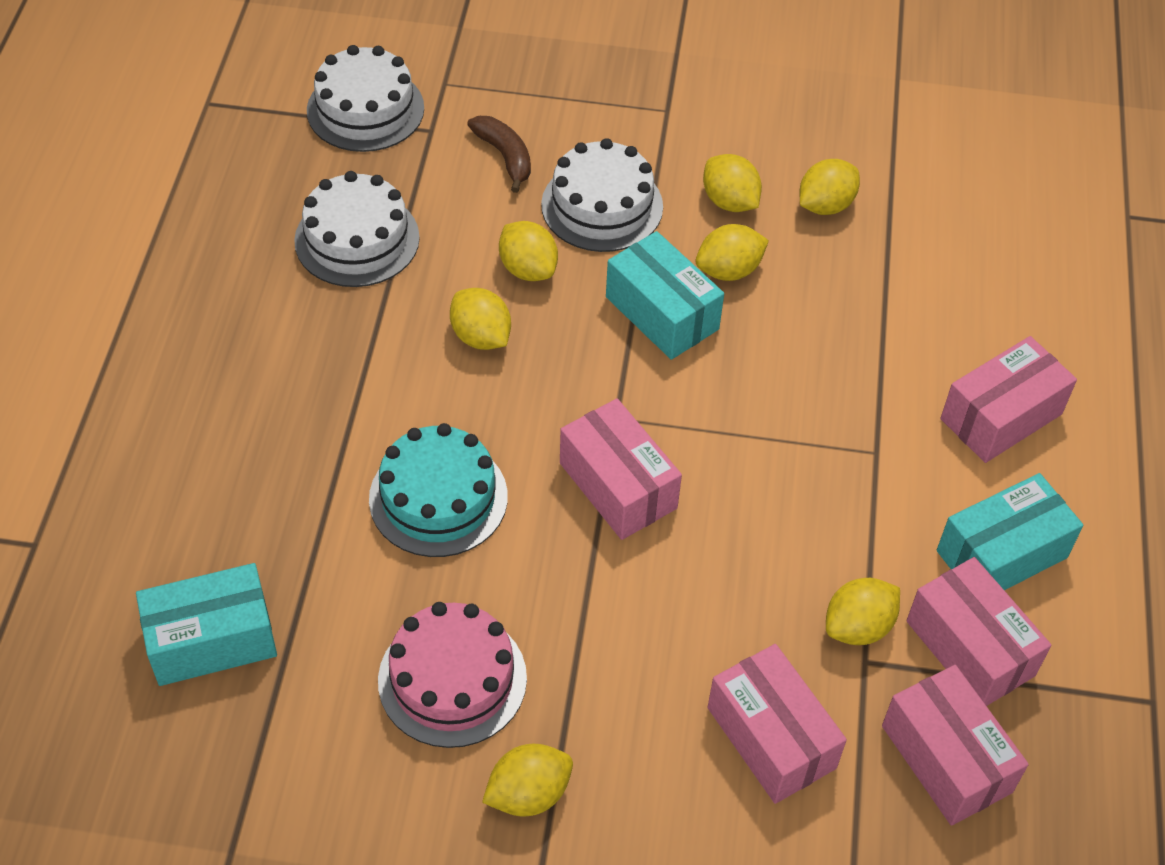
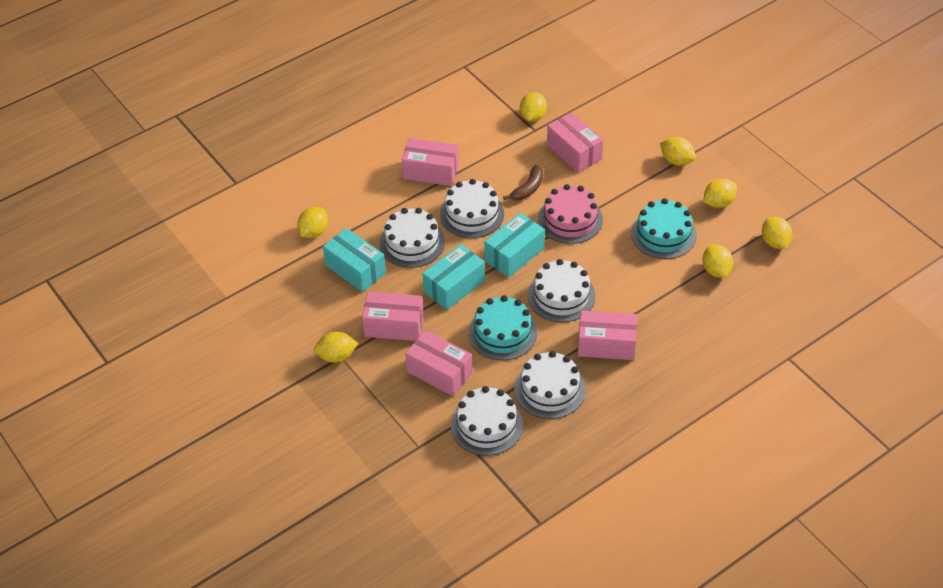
turquoise cake: 1 -> 2
white cake: 3 -> 5

